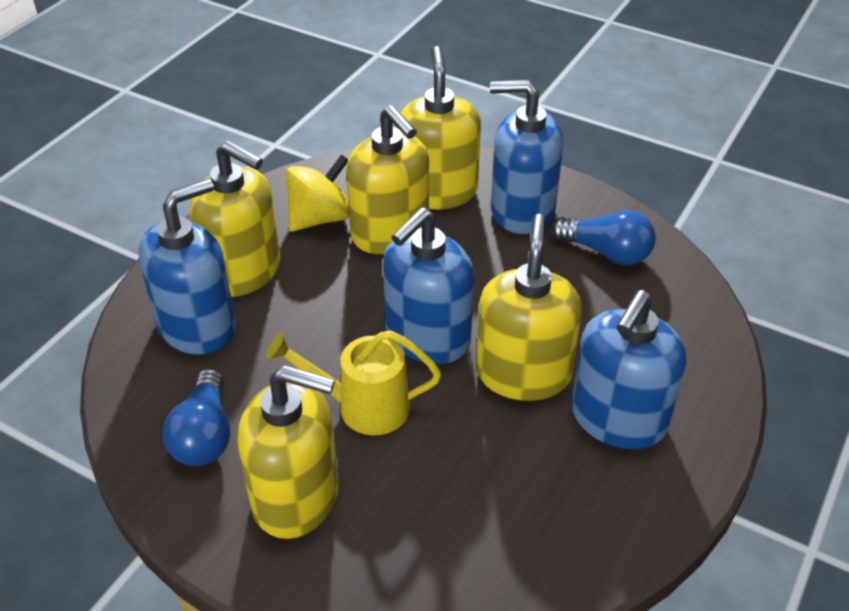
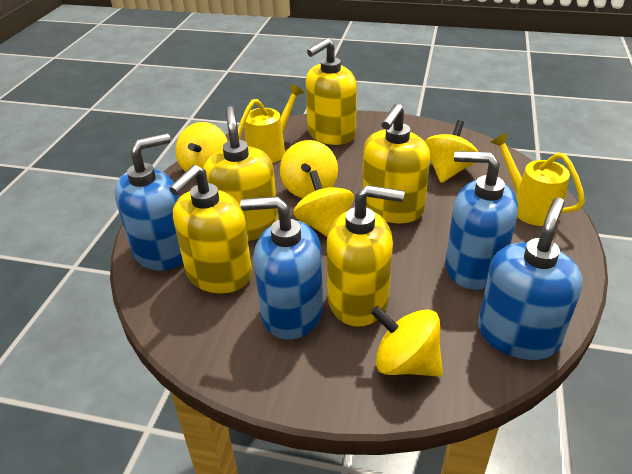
blue light bulb: 2 -> 0
yellow spinning top: 1 -> 5
yellow watering can: 1 -> 2

